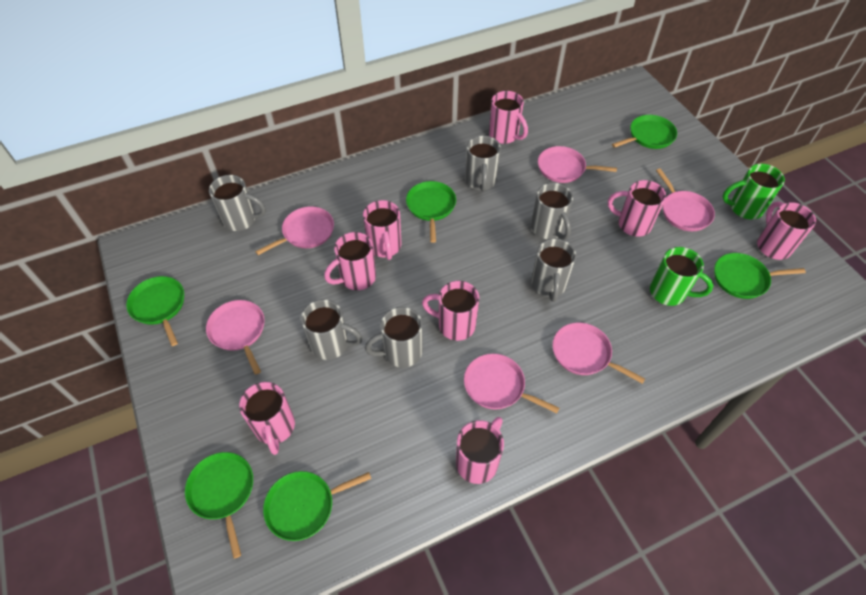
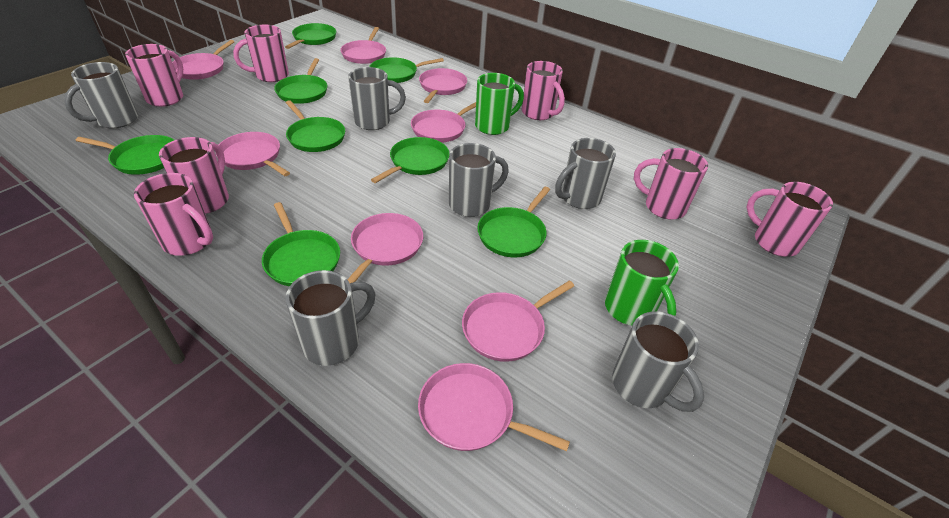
green pan: 6 -> 8
pink mug: 8 -> 7
pink pan: 6 -> 8

